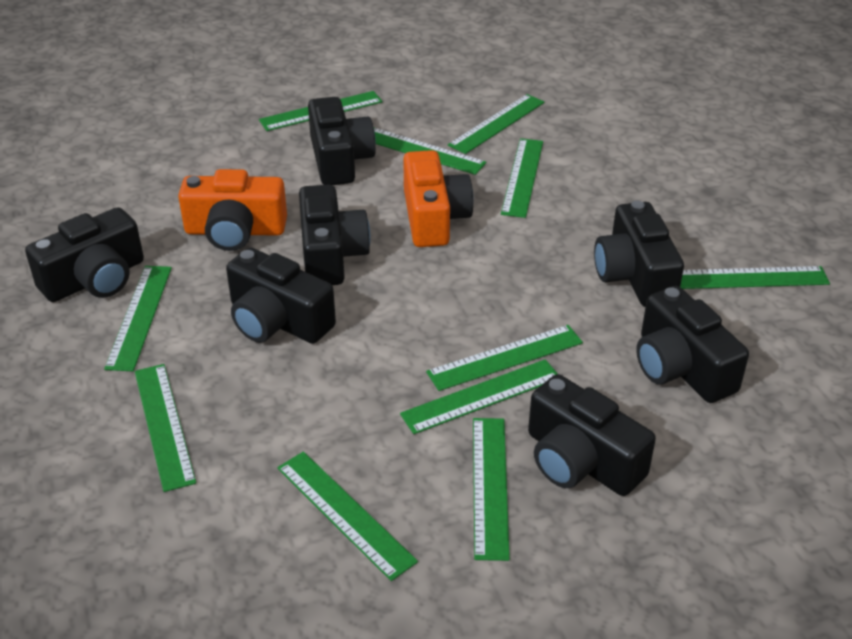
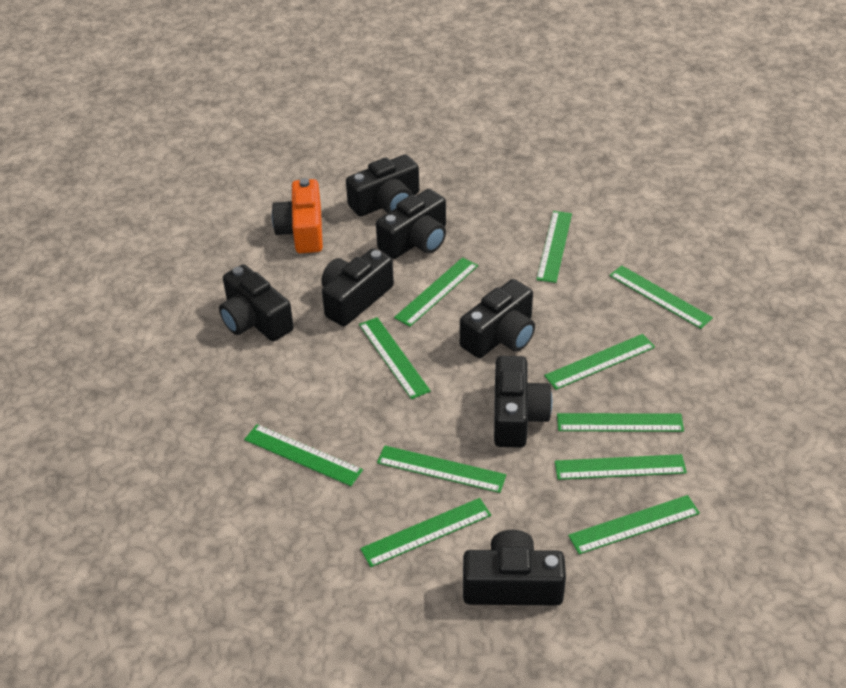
orange camera: 2 -> 1

